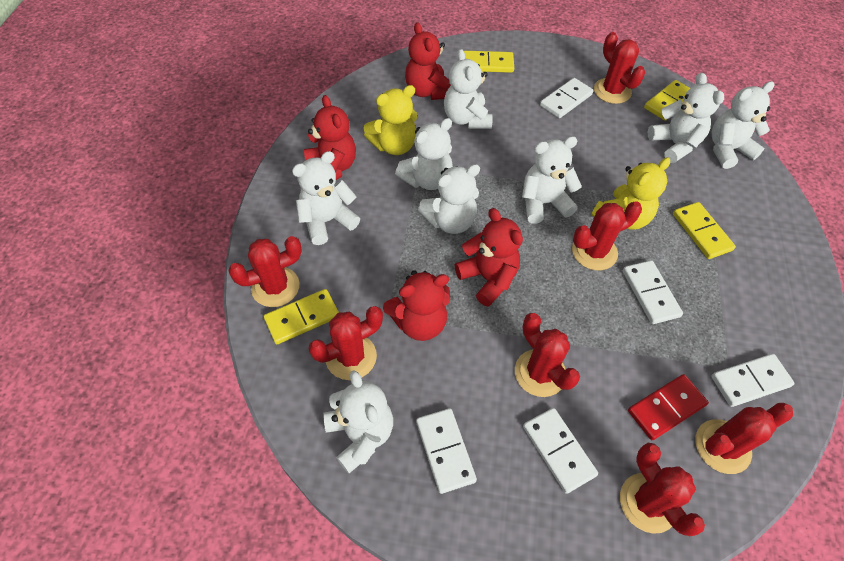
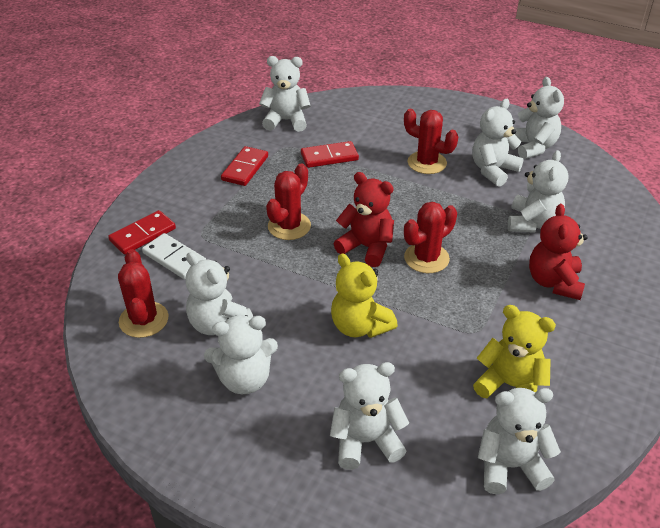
red cactus: 7 -> 4
red domino: 1 -> 3
red teddy bear: 4 -> 2
white domino: 5 -> 1
yellow domino: 4 -> 0

